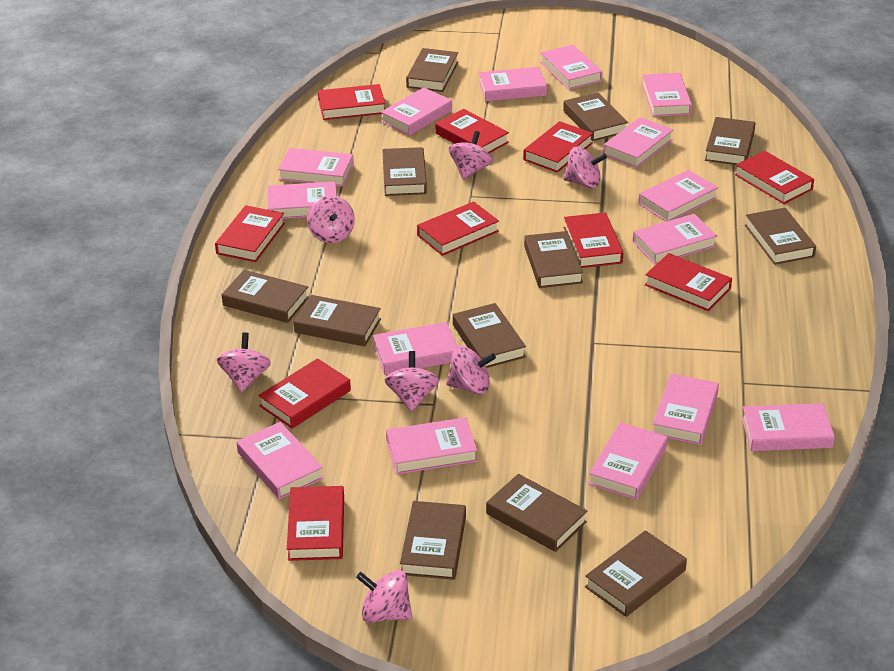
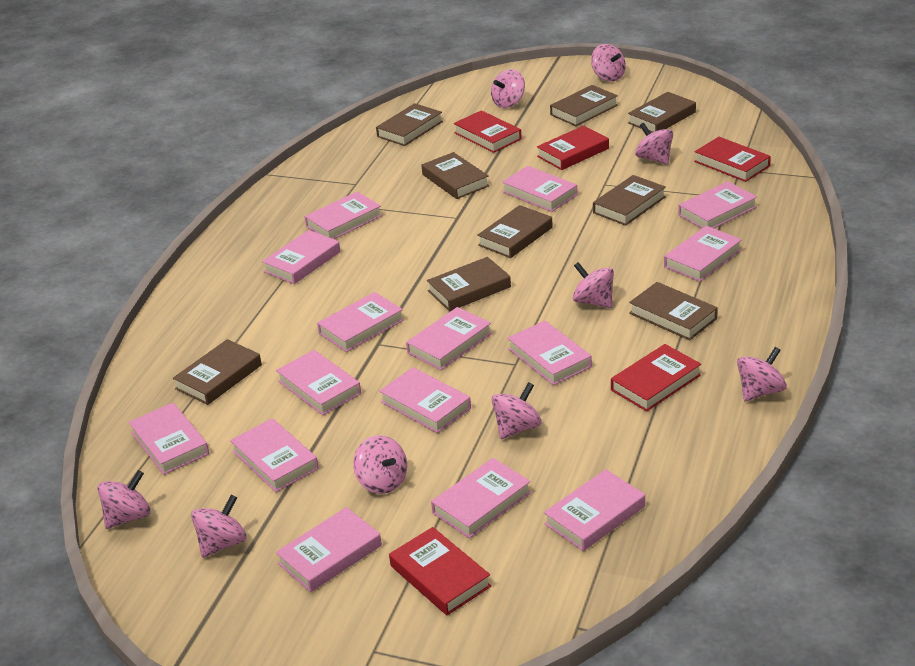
brown book: 12 -> 9
pink spinning top: 7 -> 9
red book: 10 -> 5

